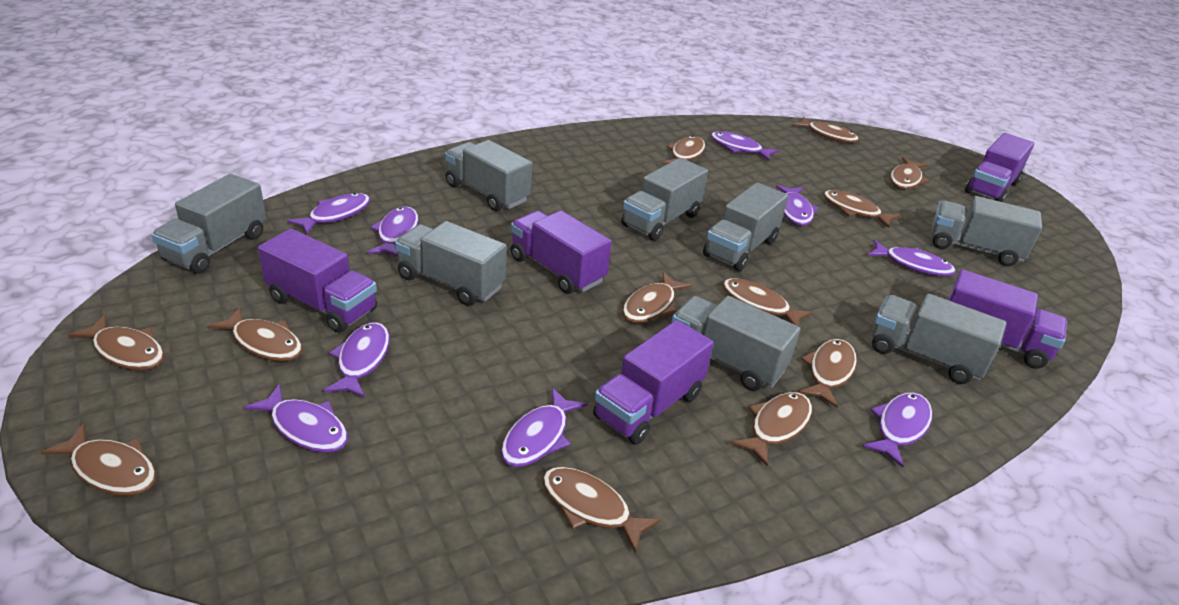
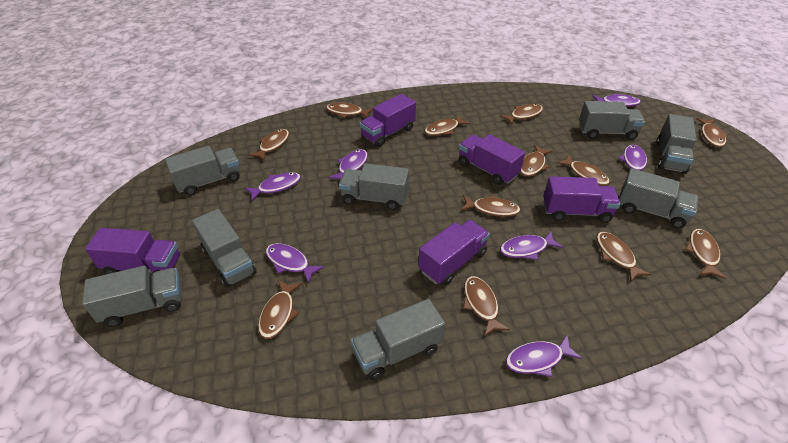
purple fish: 9 -> 7

